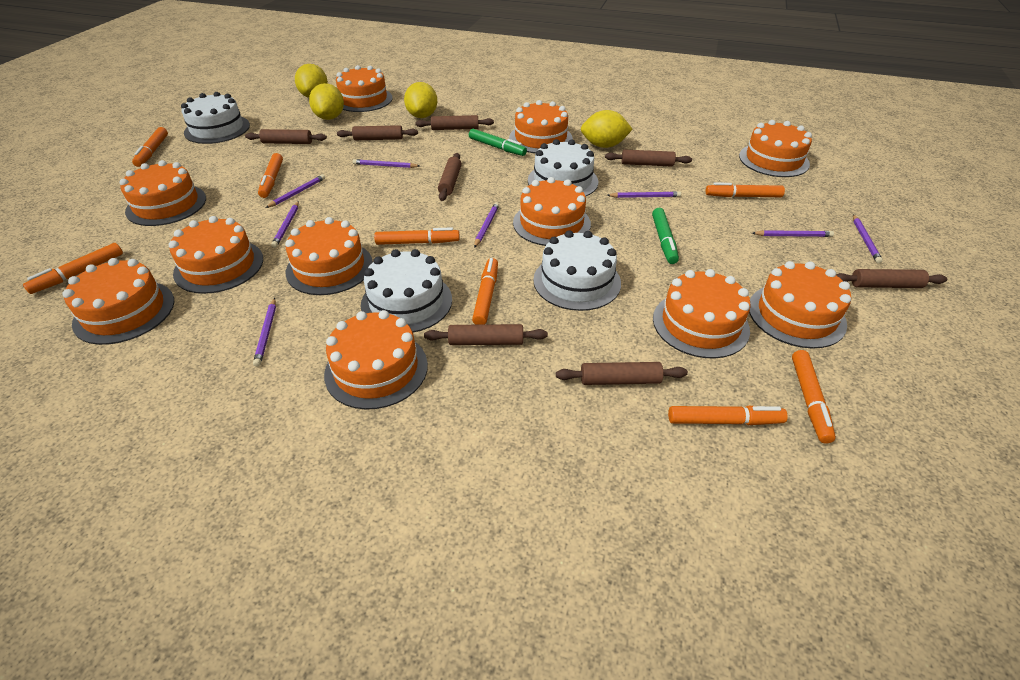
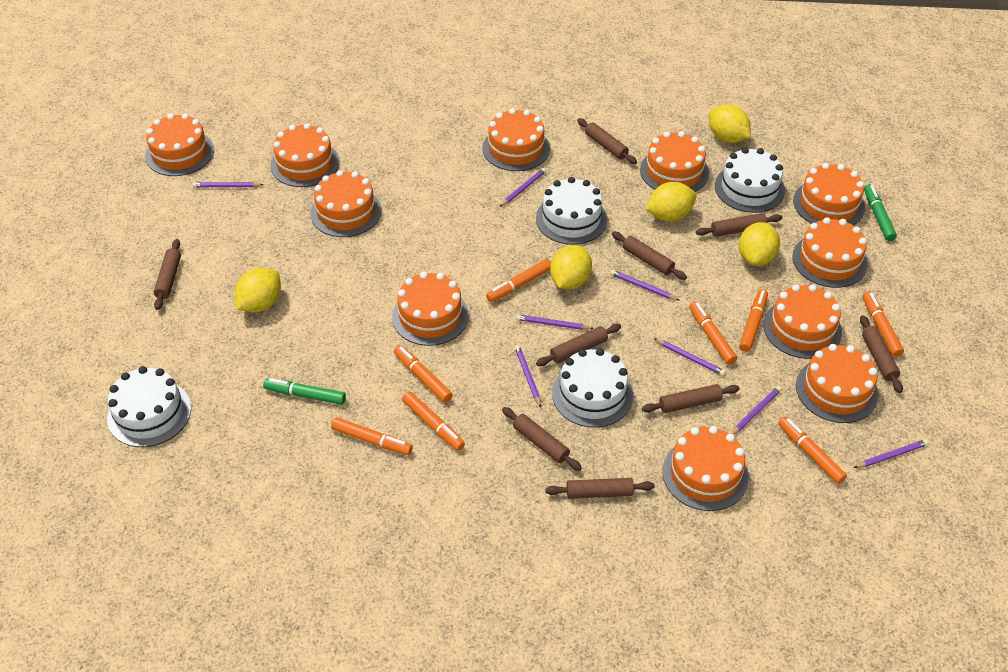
brown rolling pin: 8 -> 9
yellow lemon: 4 -> 5

